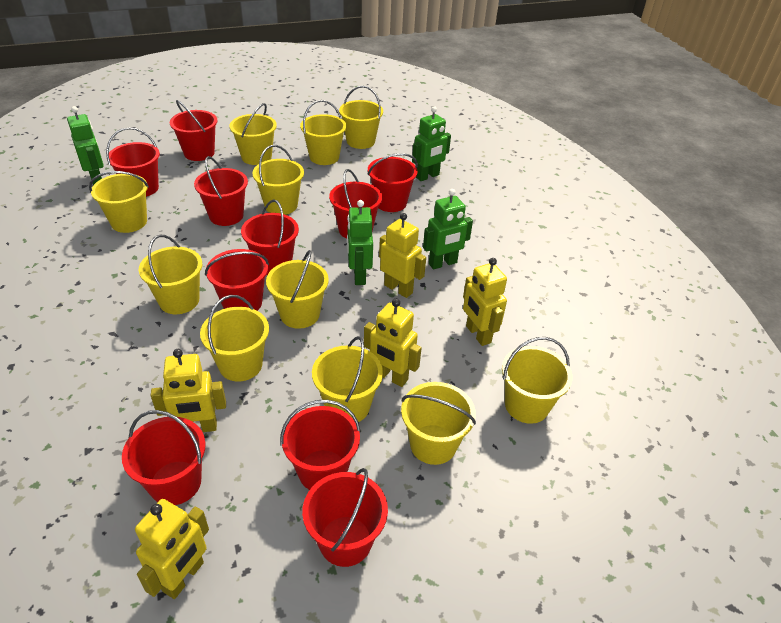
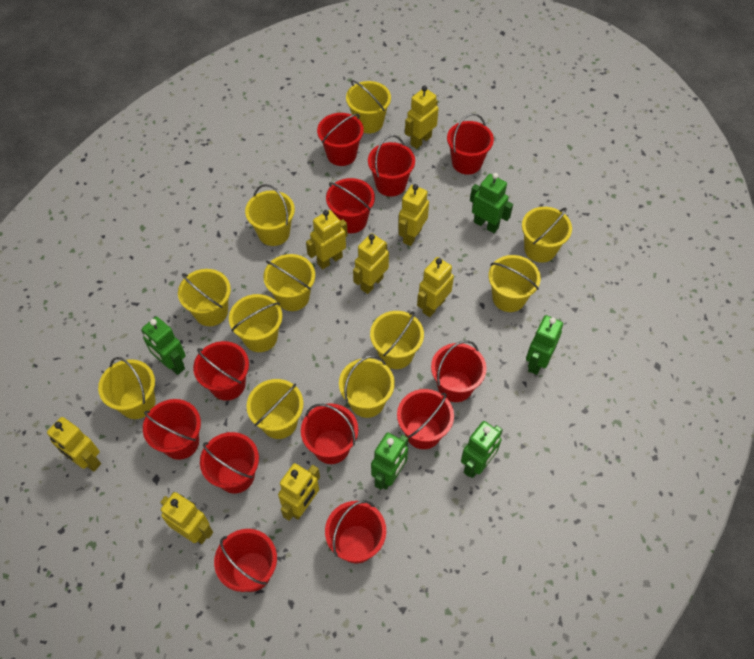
green robot: 4 -> 5
red bucket: 10 -> 12
yellow robot: 5 -> 8

